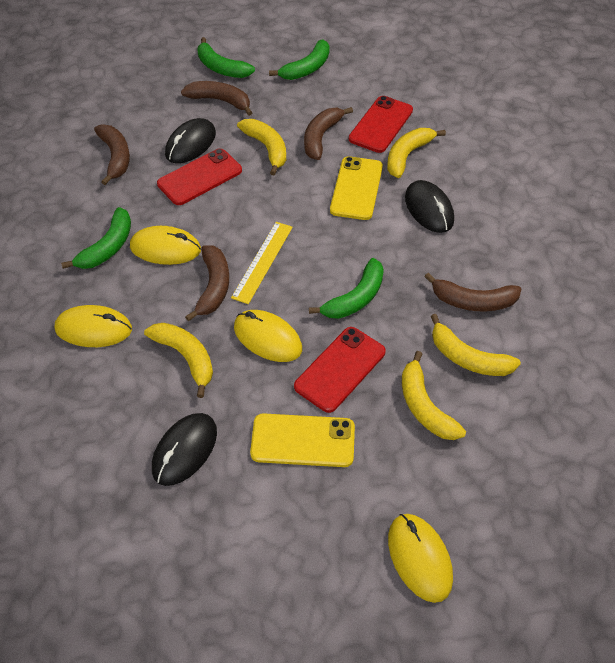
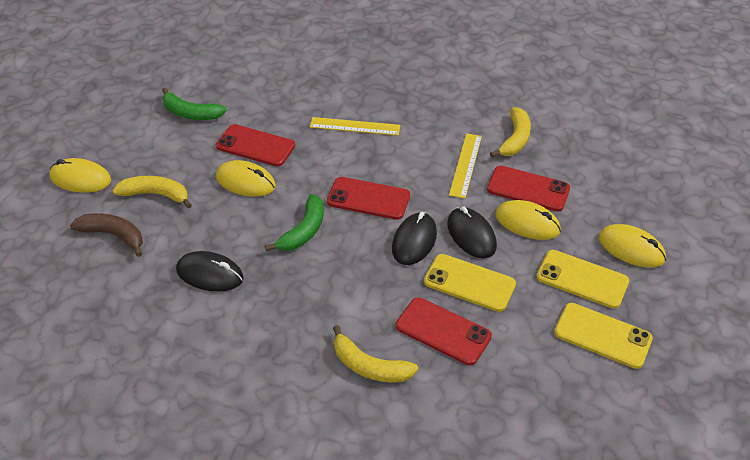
brown banana: 5 -> 1
green banana: 4 -> 2
red phone: 3 -> 4
yellow banana: 5 -> 3
yellow phone: 2 -> 3
yellow ruler: 1 -> 2

